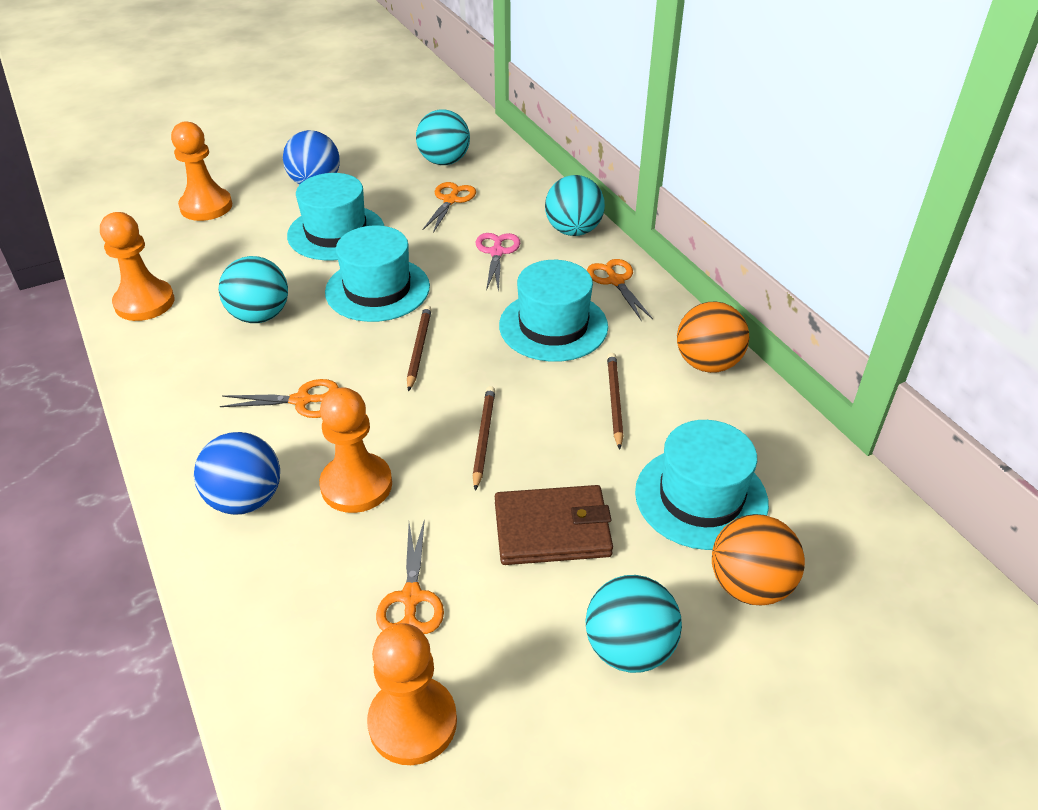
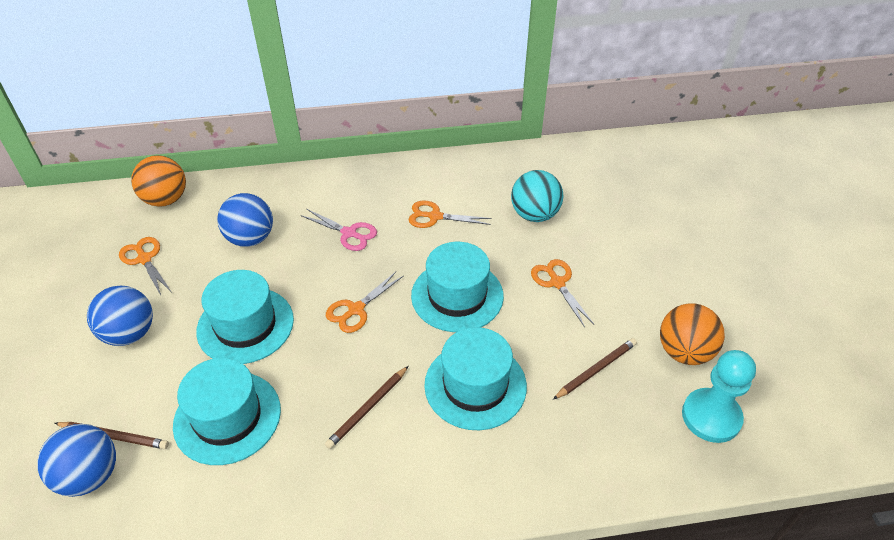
blue ball: 2 -> 3
brown wallet: 1 -> 0
orange pawn: 4 -> 0
turquoise ball: 4 -> 1
turquoise pawn: 0 -> 1

